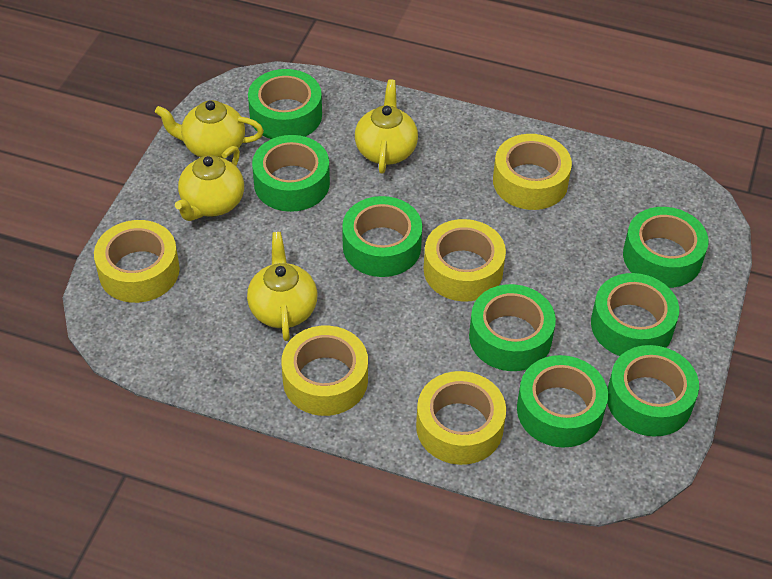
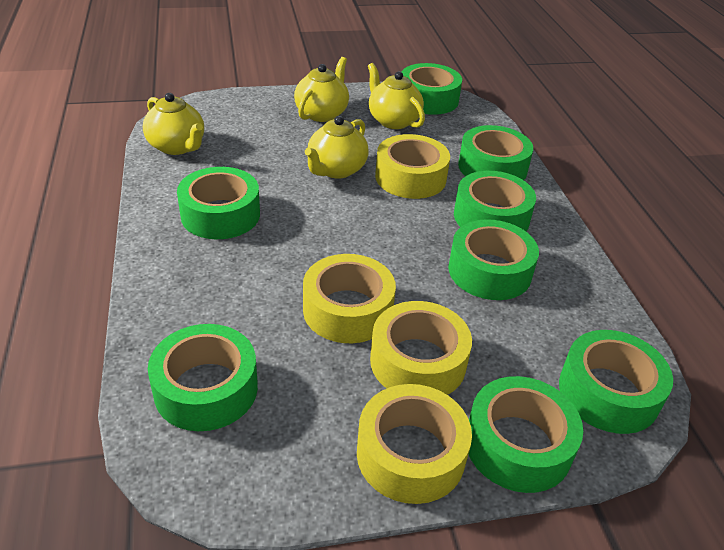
yellow tape: 5 -> 4

